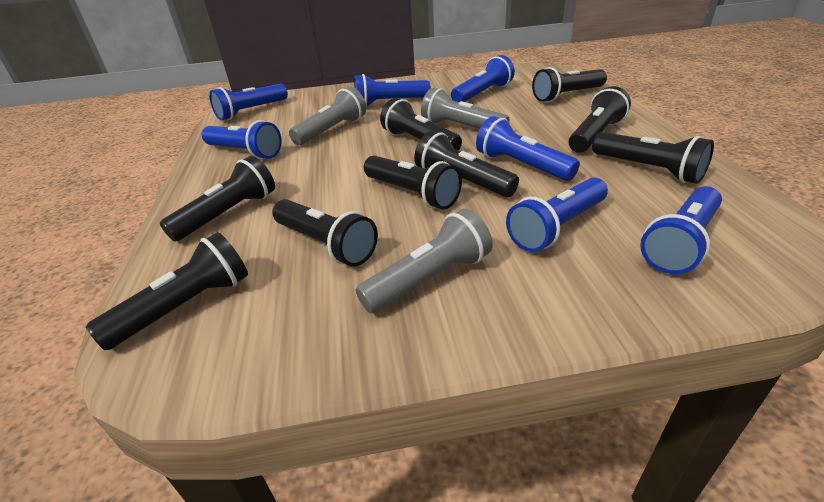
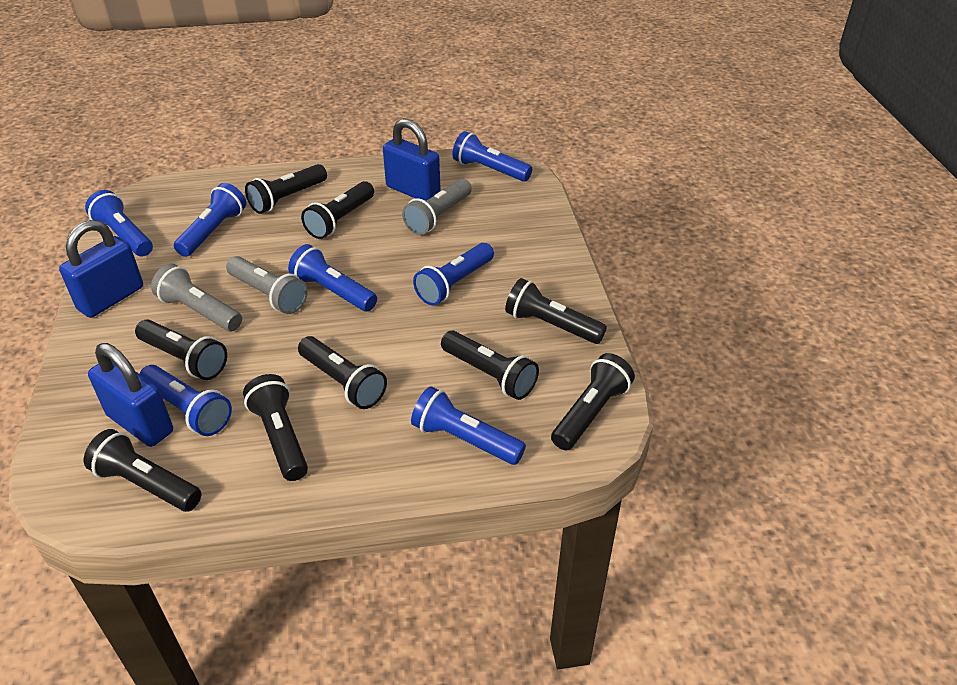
blue padlock: 0 -> 3

